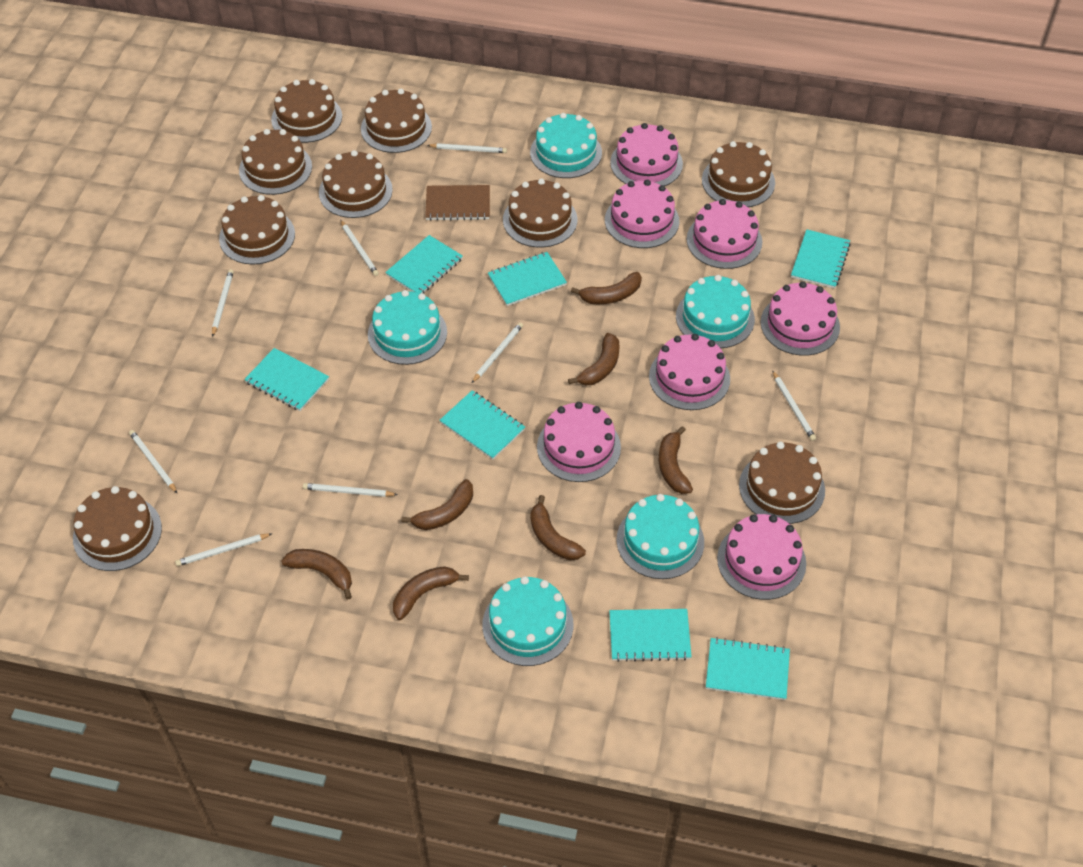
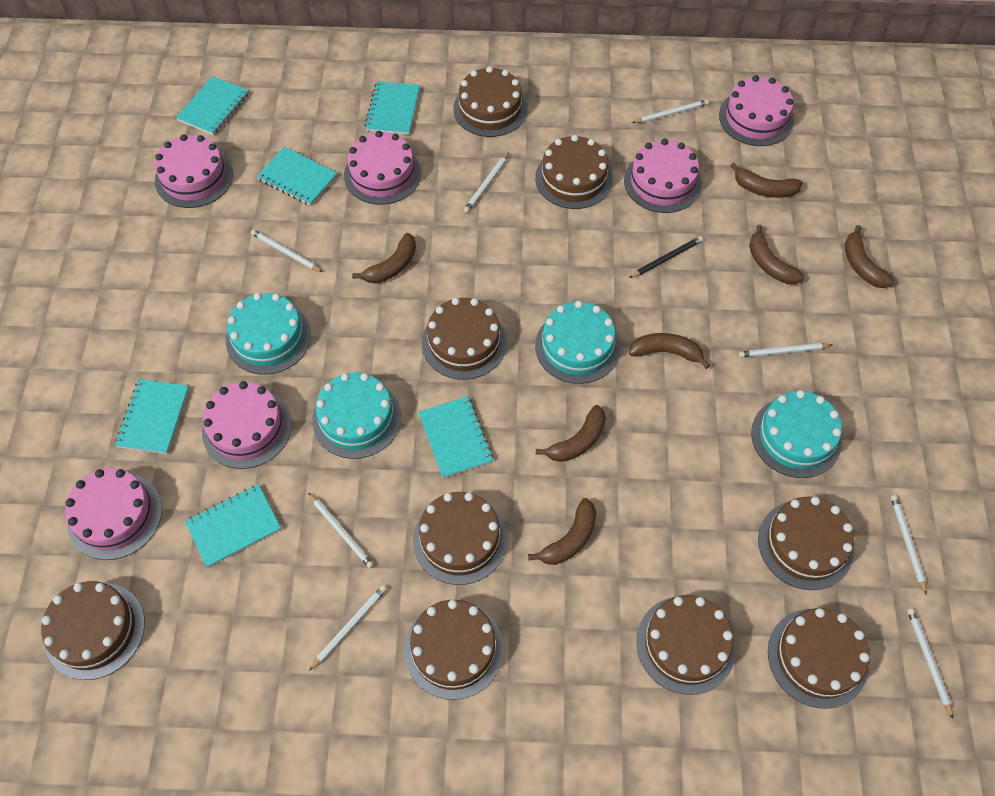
black pencil: 0 -> 1
brown notebook: 1 -> 0
pink cake: 7 -> 6
turquoise cake: 5 -> 4
turquoise notebook: 7 -> 6

